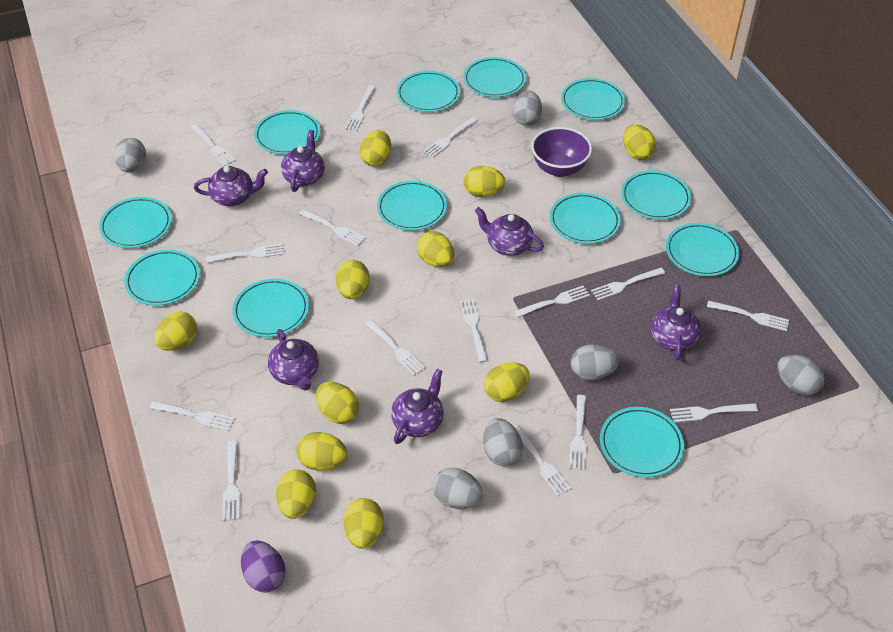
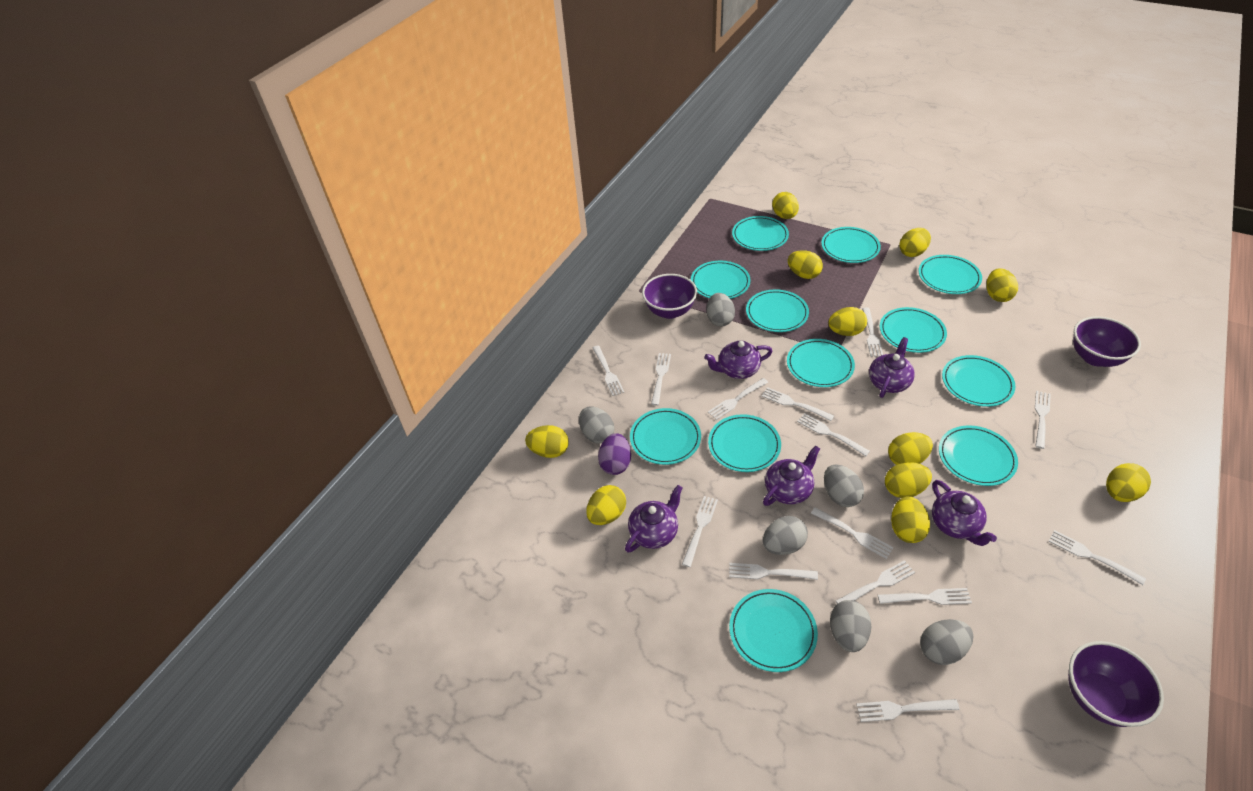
purple bowl: 1 -> 3
purple teapot: 6 -> 5
white fork: 15 -> 14

